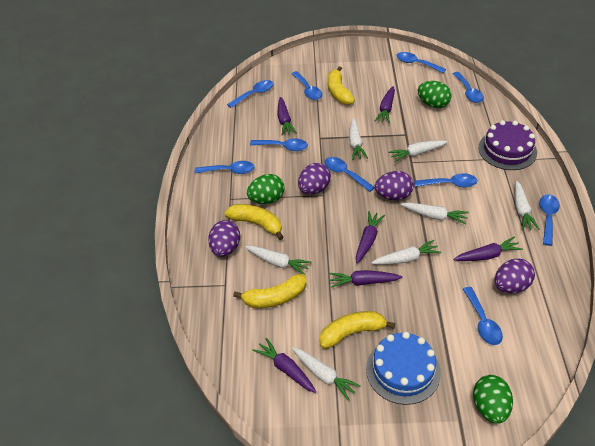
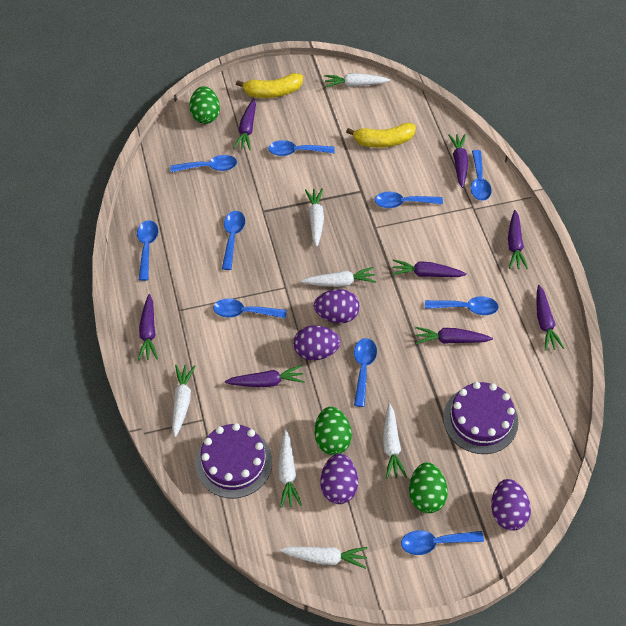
blue cake: 1 -> 0
purple cake: 1 -> 2
purple carrot: 6 -> 8
yellow banana: 4 -> 2

